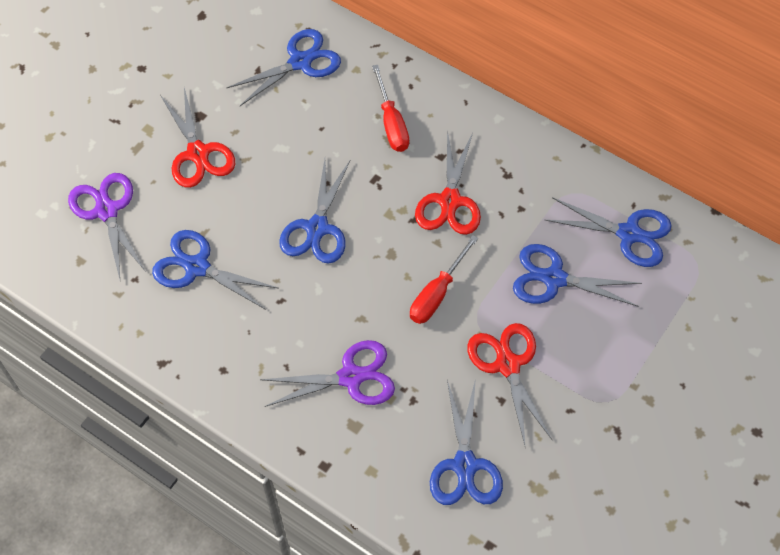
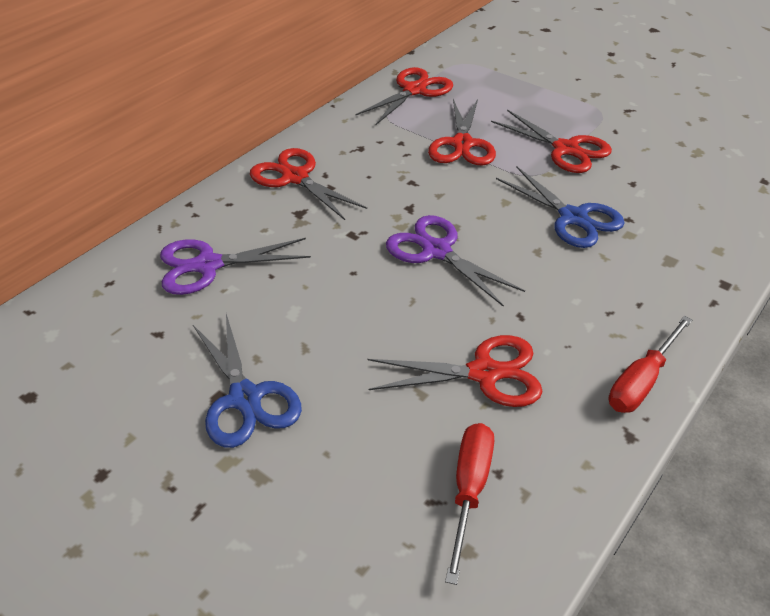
blue scissors: 6 -> 2
red scissors: 3 -> 5

